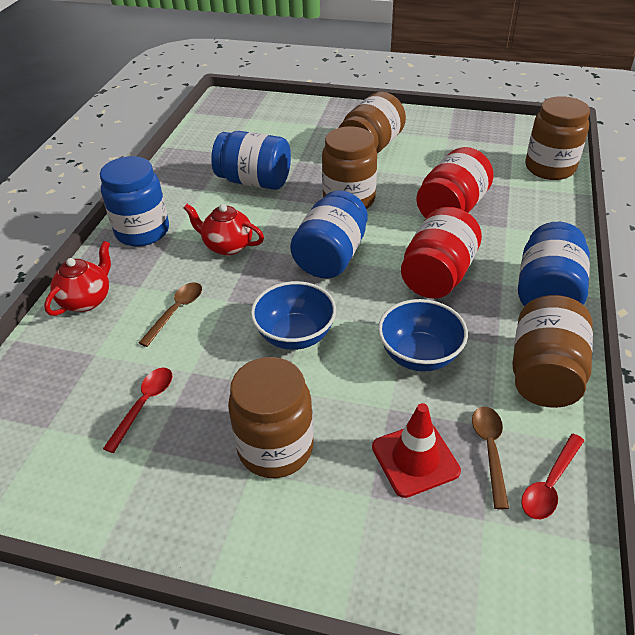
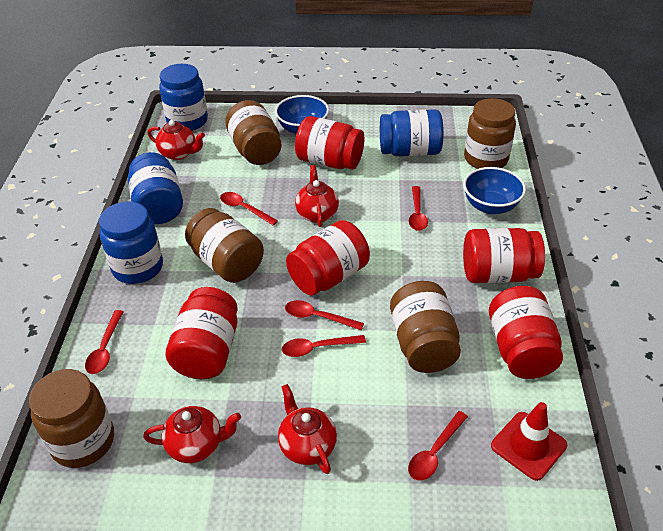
brown spoon: 2 -> 0
red jar: 2 -> 5
red spoon: 2 -> 6
red teapot: 2 -> 4

